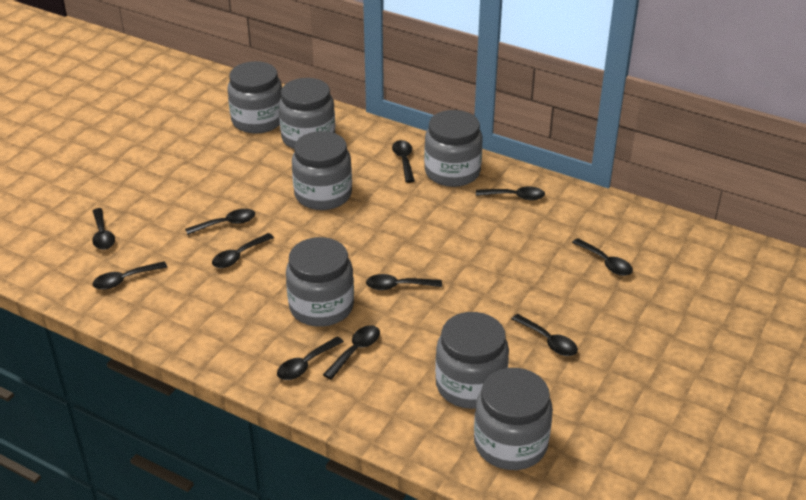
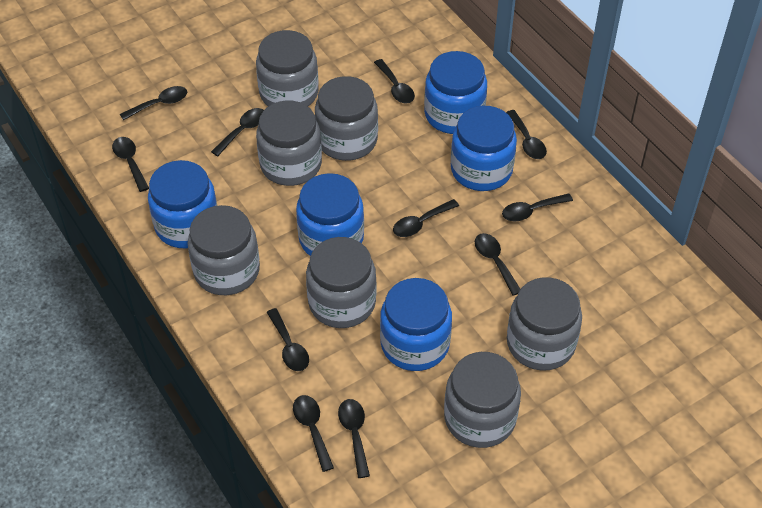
blue jar: 0 -> 5

